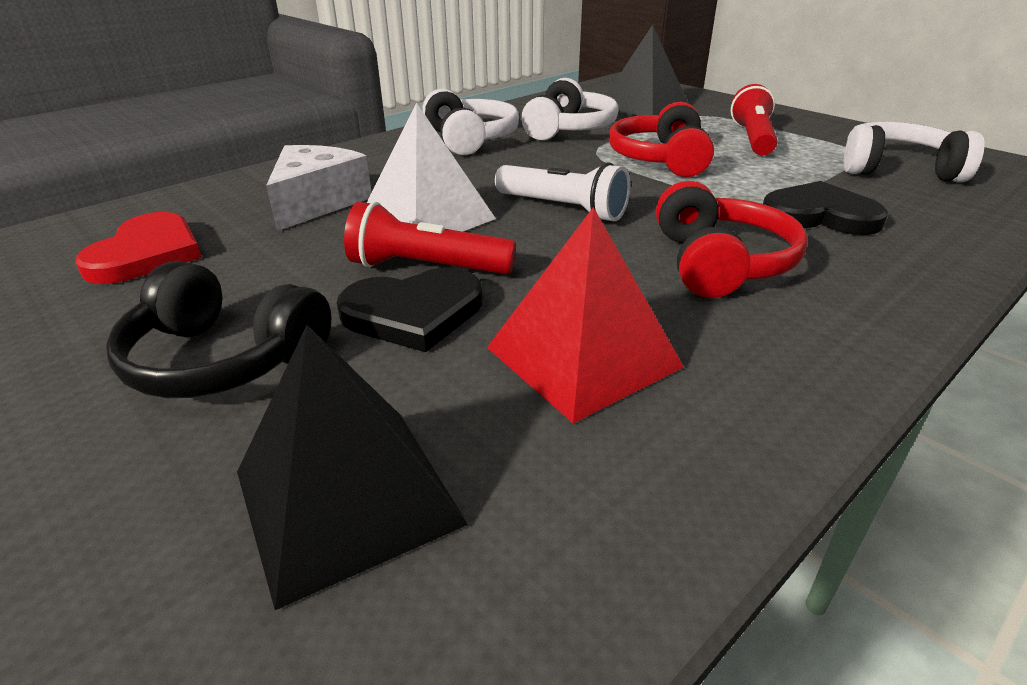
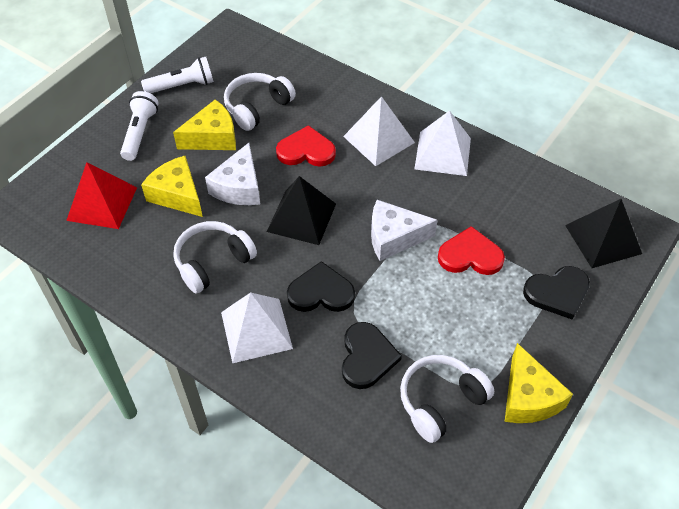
black headphones: 1 -> 0
black heart: 2 -> 3
red flashlight: 2 -> 0
red headphones: 2 -> 0
red heart: 1 -> 2
white cheese: 1 -> 2
white flashlight: 1 -> 2
white pyramid: 1 -> 3
yellow cheese: 0 -> 3

